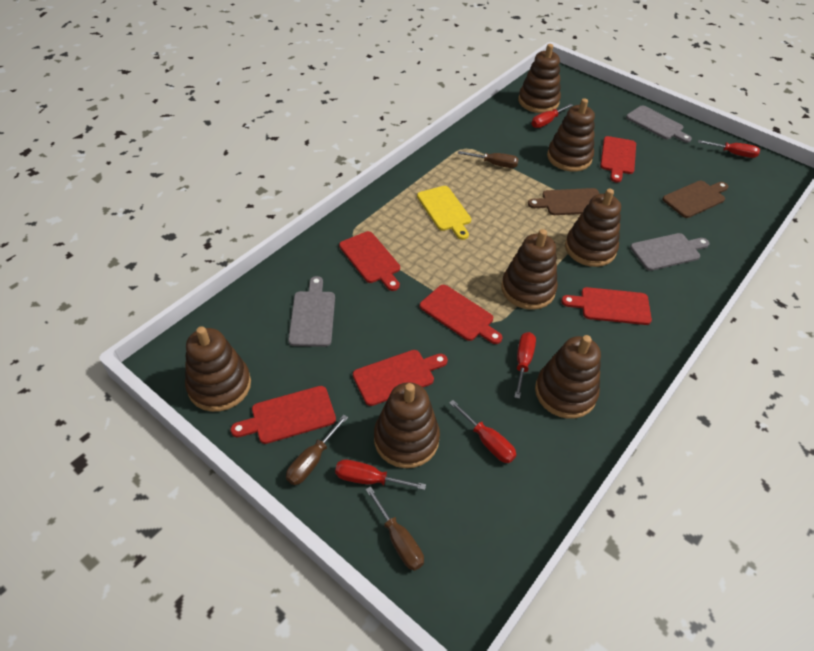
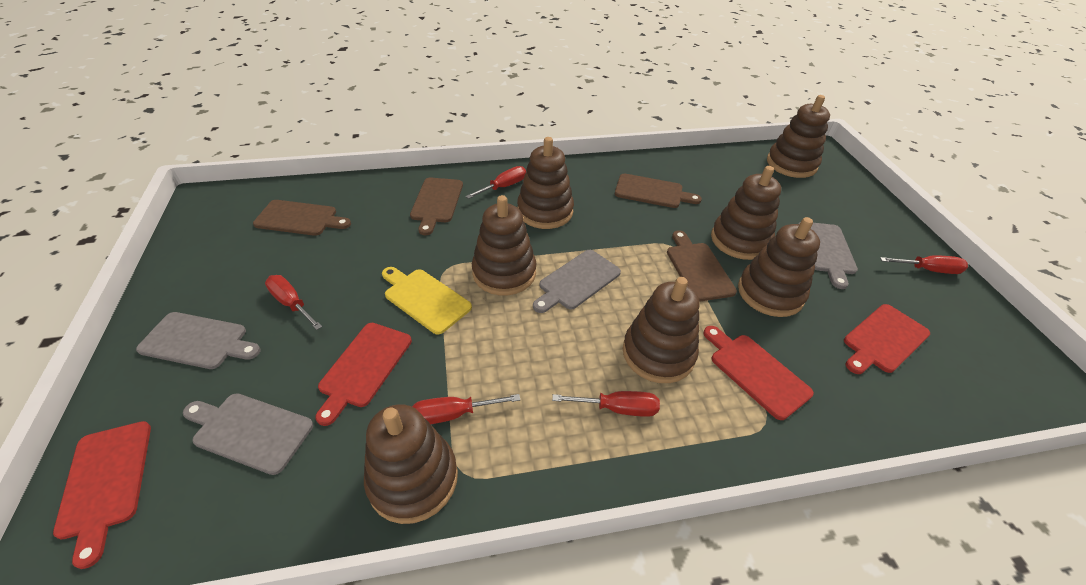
brown cutting board: 2 -> 4
brown screwdriver: 3 -> 0
grey cutting board: 3 -> 4
red cutting board: 6 -> 4

